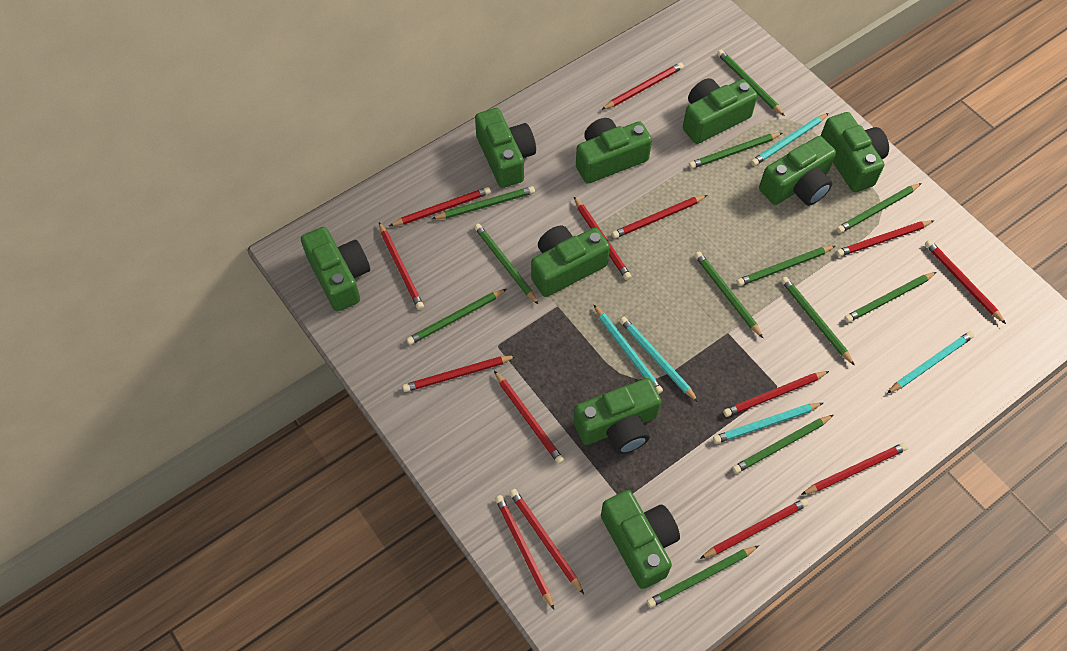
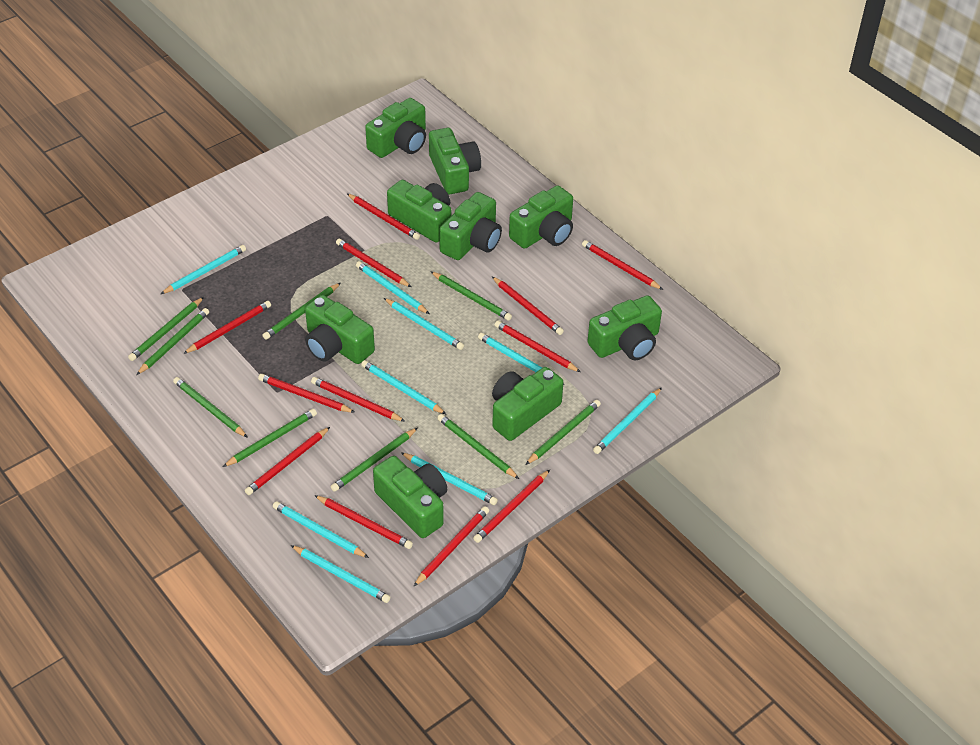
green pencil: 12 -> 9
red pencil: 14 -> 12
turquoise pencil: 5 -> 9

